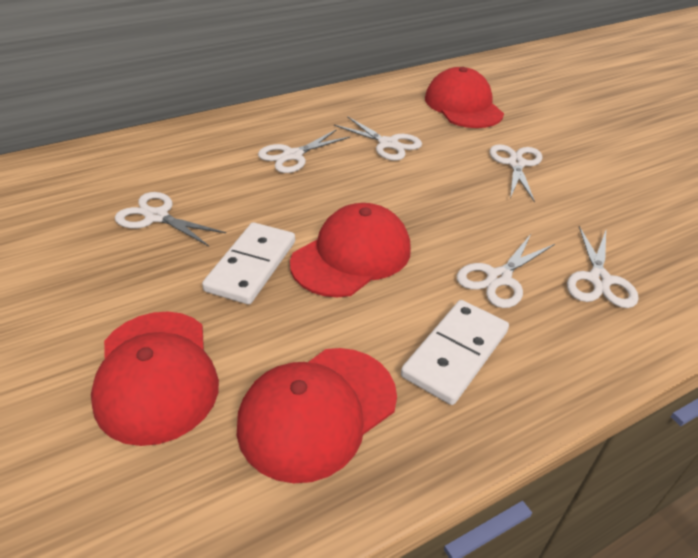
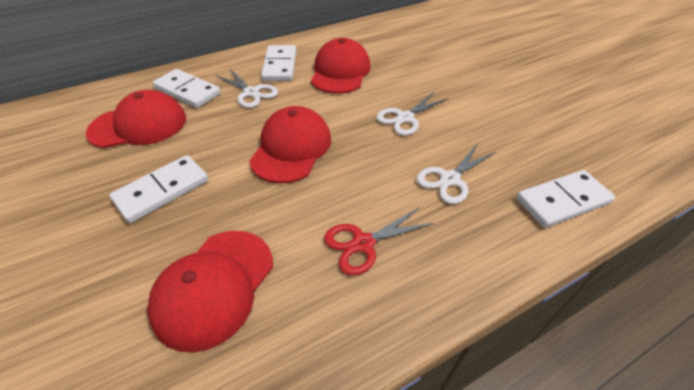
red scissors: 0 -> 1
white domino: 2 -> 4
white scissors: 6 -> 3

